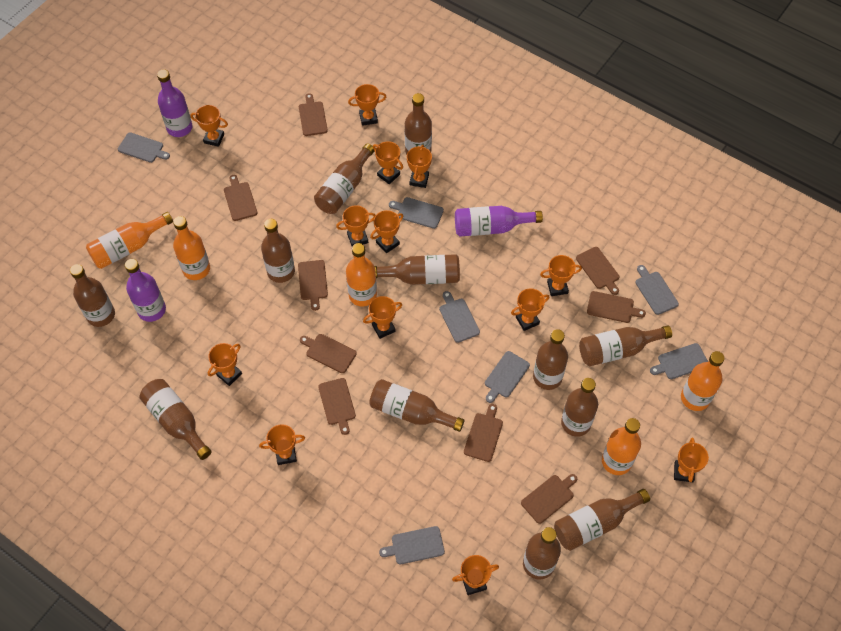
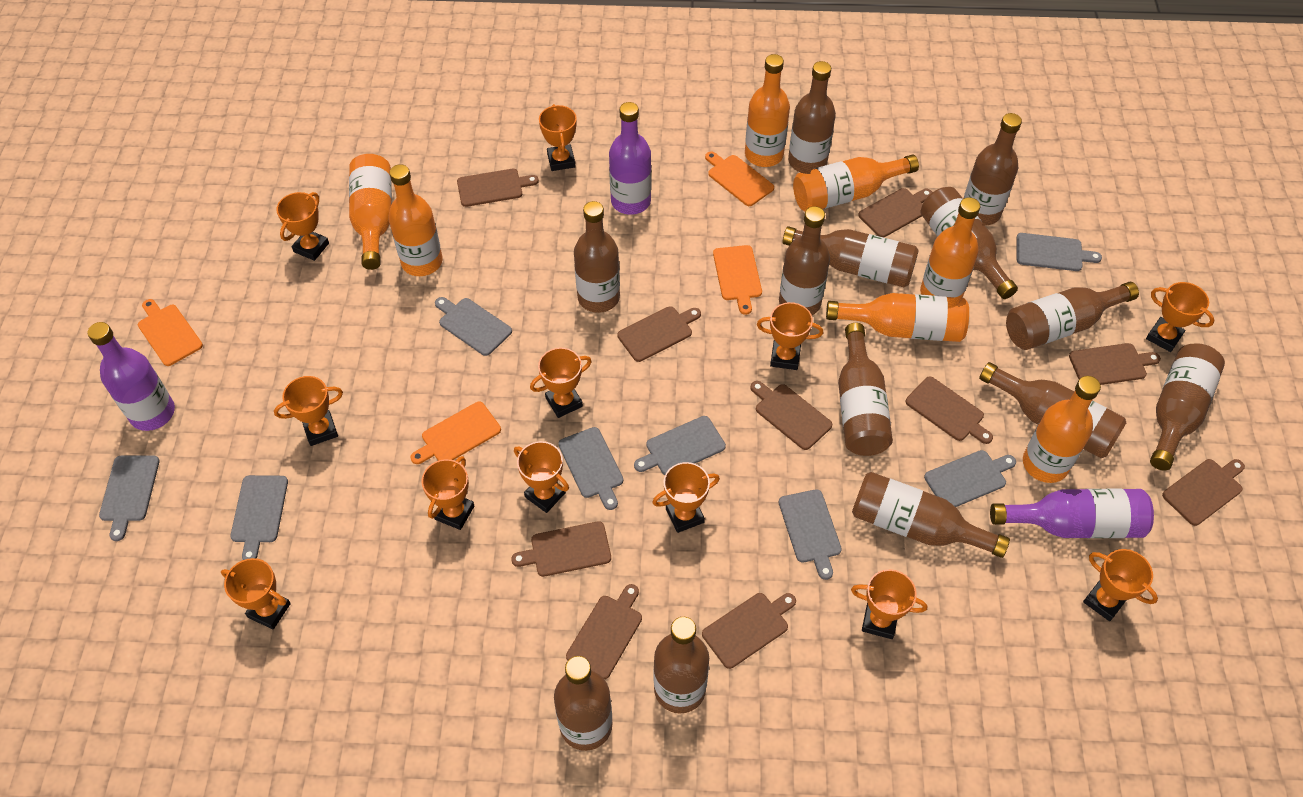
brown bottle: 12 -> 13
brown cutting board: 9 -> 10
grey cutting board: 7 -> 8
orange bottle: 5 -> 7
orange cutting board: 0 -> 4
orange trophy: 13 -> 12

